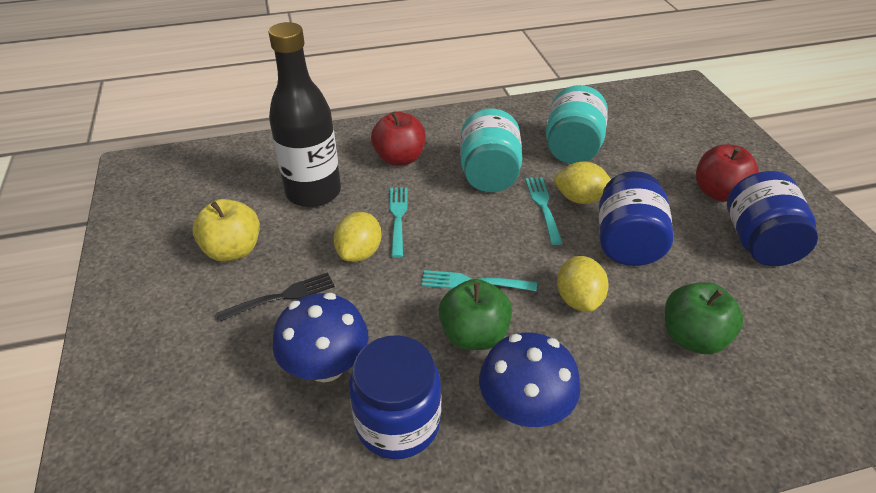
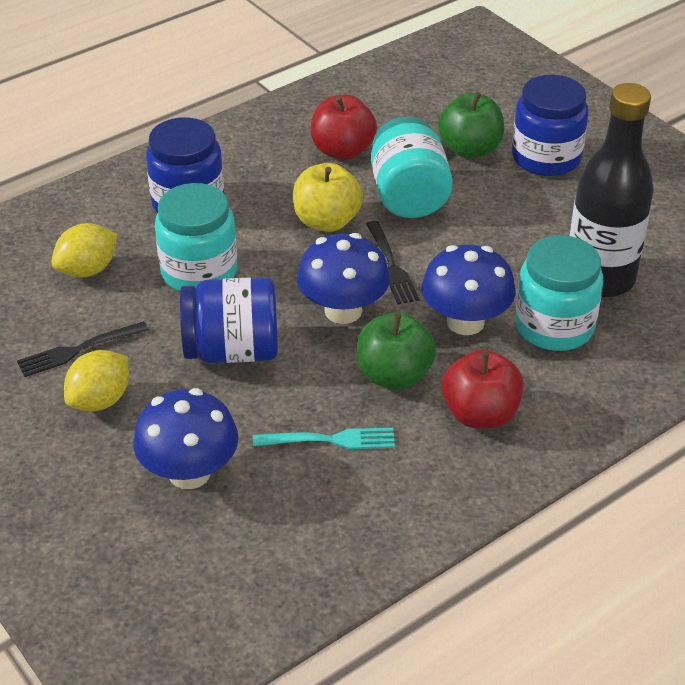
black fork: 1 -> 2
blue mushroom: 2 -> 3
turquoise fork: 3 -> 1
turquoise jar: 2 -> 3
yellow lemon: 3 -> 2

